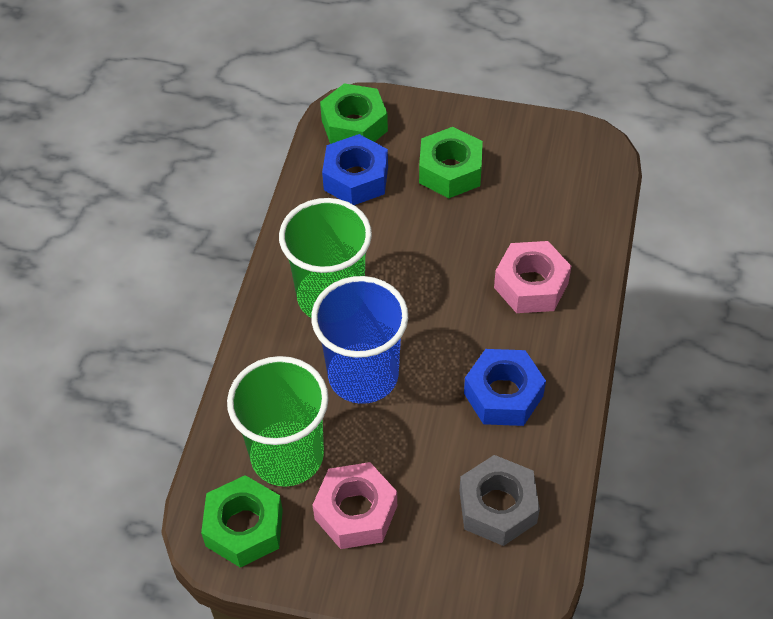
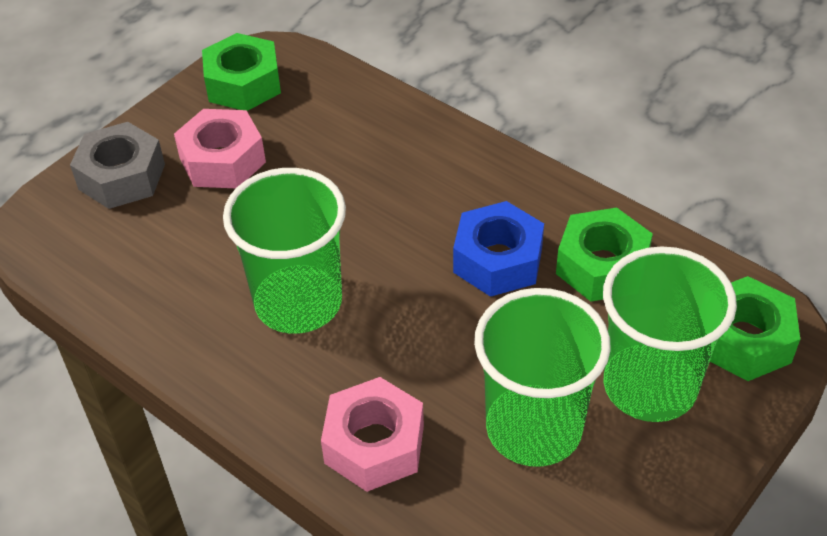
blue cup: 1 -> 0
blue nut: 2 -> 1
green cup: 2 -> 3

